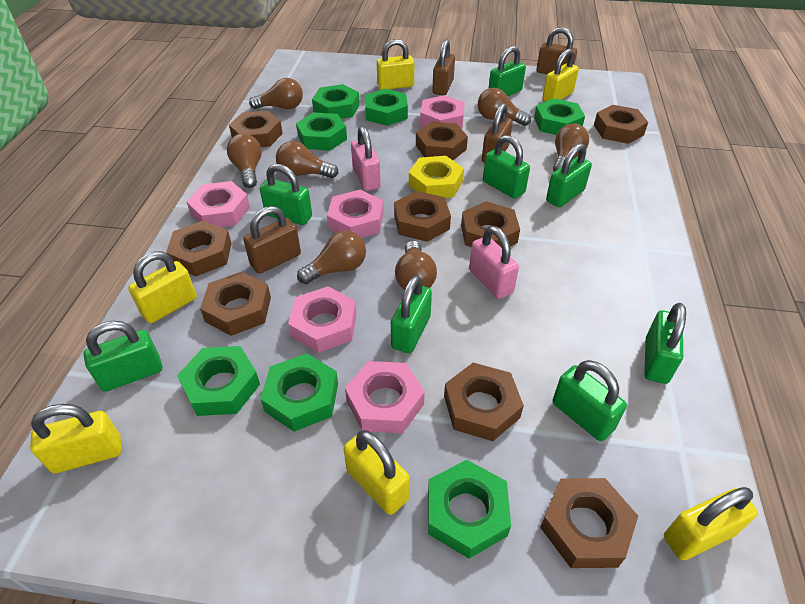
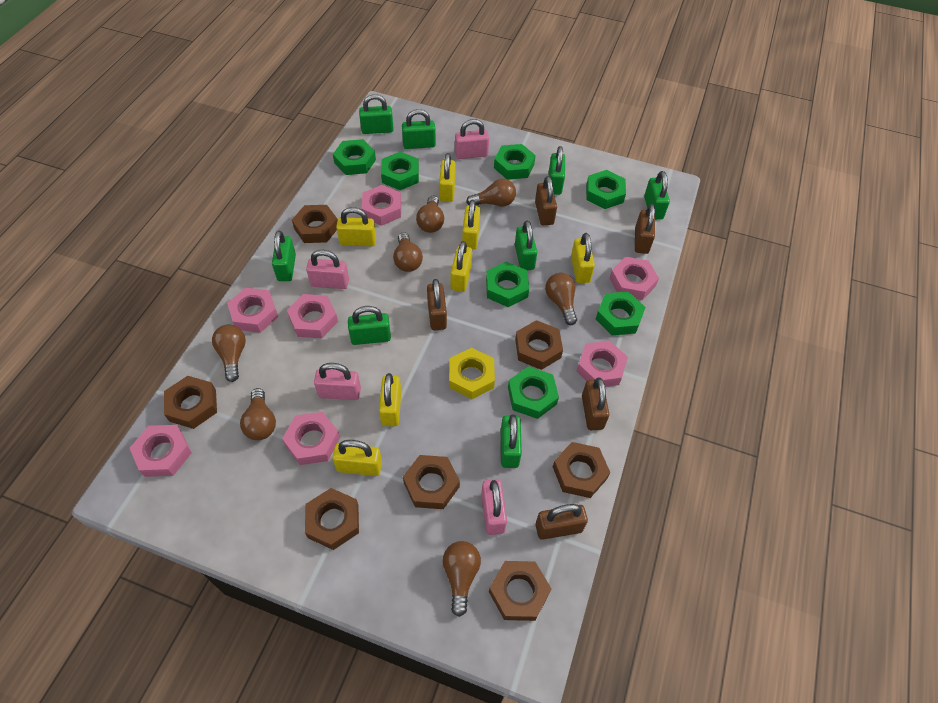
brown nut: 9 -> 7
brown padlock: 4 -> 5
pink nut: 5 -> 7
pink padlock: 2 -> 4
yellow padlock: 6 -> 7

